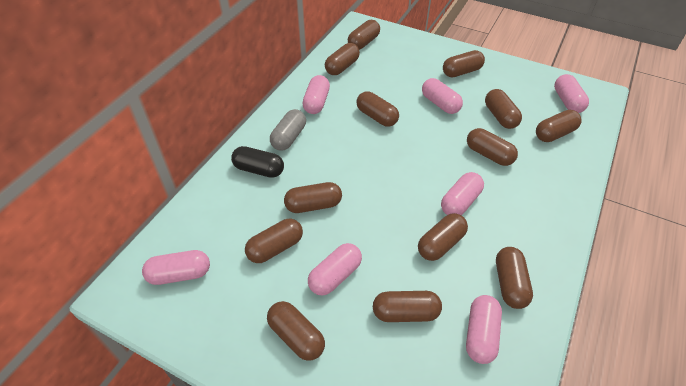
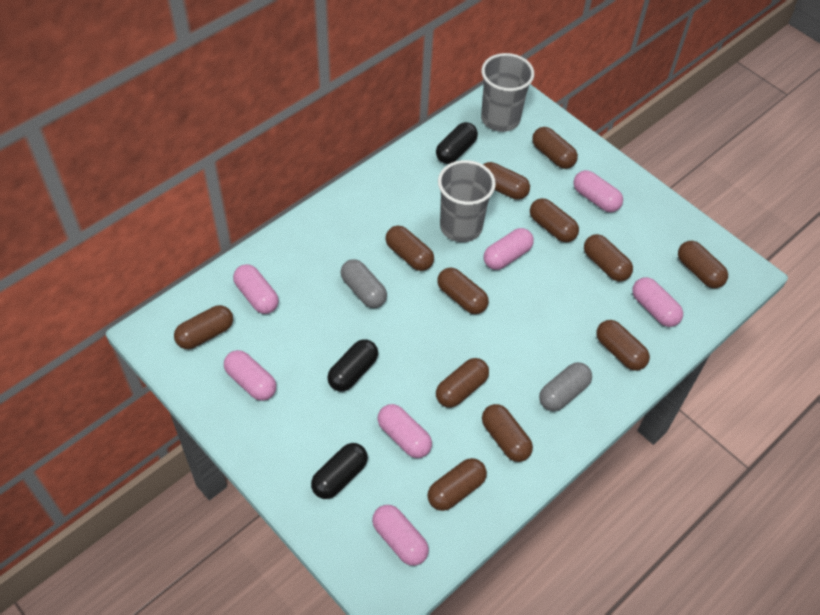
black capsule: 1 -> 3
brown capsule: 13 -> 12
grey capsule: 1 -> 2
grey cup: 0 -> 2

